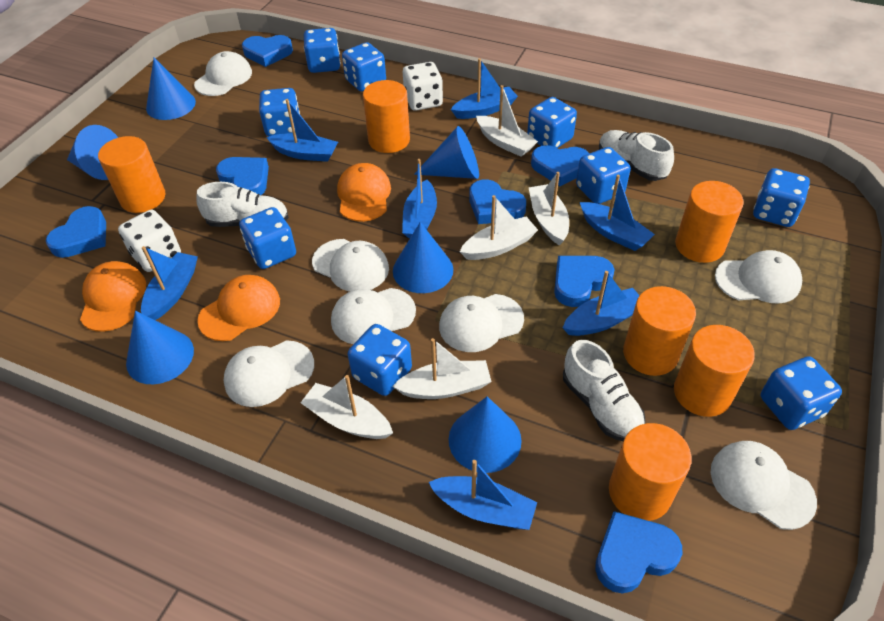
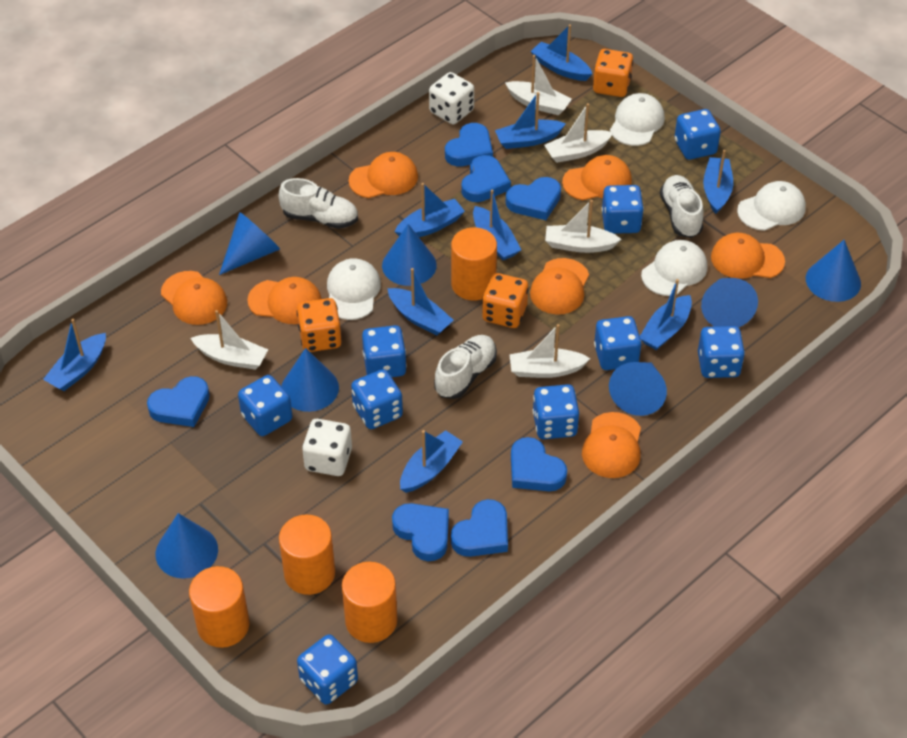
blue boat: 7 -> 9
blue cone: 6 -> 7
orange cap: 3 -> 7
orange cylinder: 6 -> 4
orange dice: 0 -> 3
white cap: 7 -> 4

